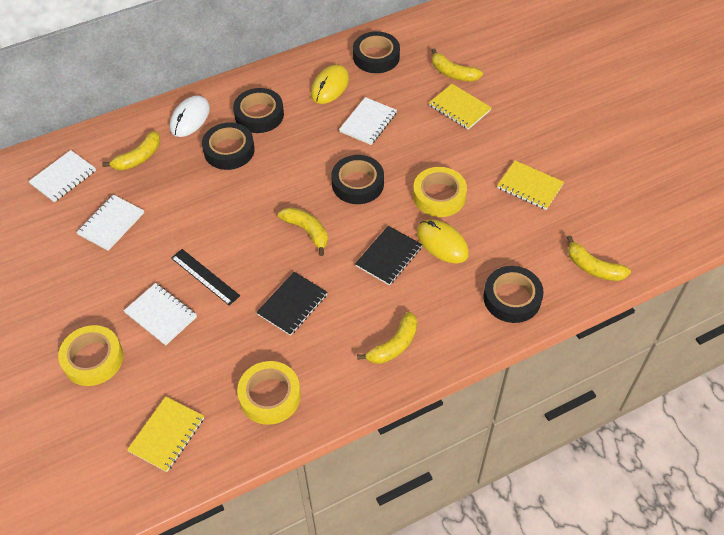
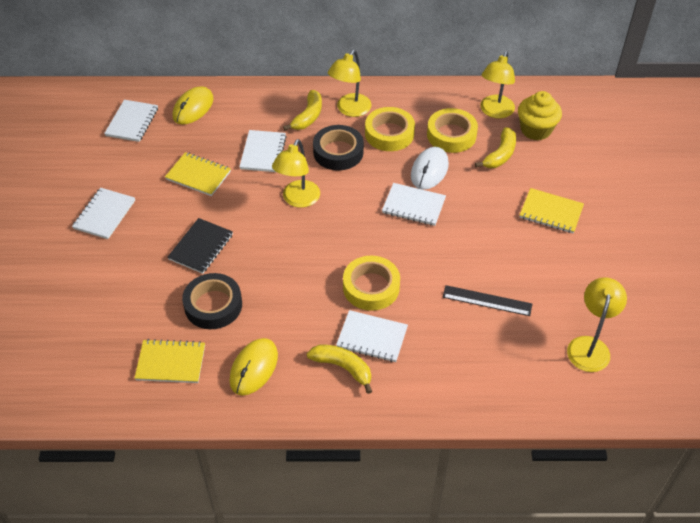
black notebook: 2 -> 1
black tape: 5 -> 2
white notebook: 4 -> 5
yellow banana: 5 -> 3
yellow cupcake: 0 -> 1
yellow lamp: 0 -> 4

